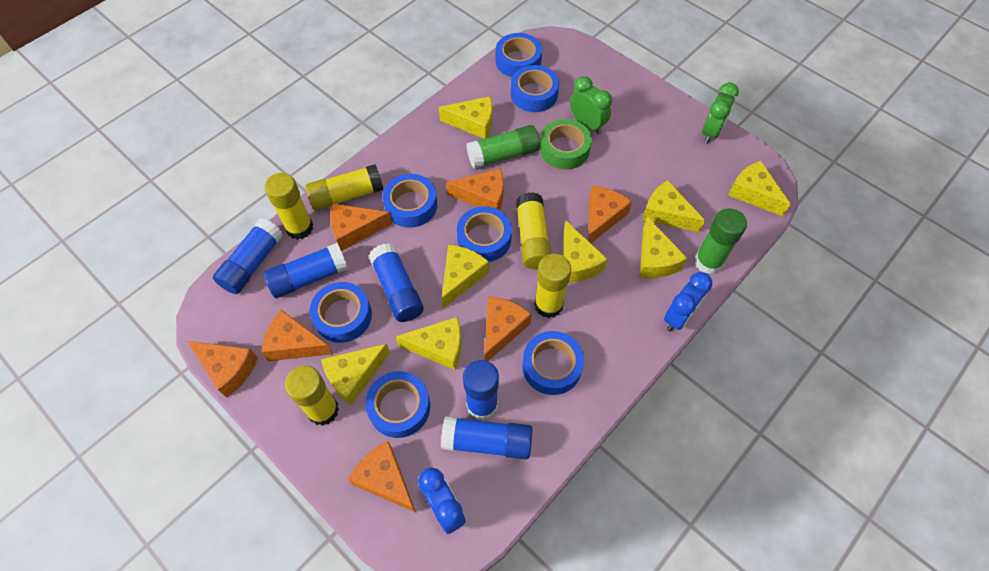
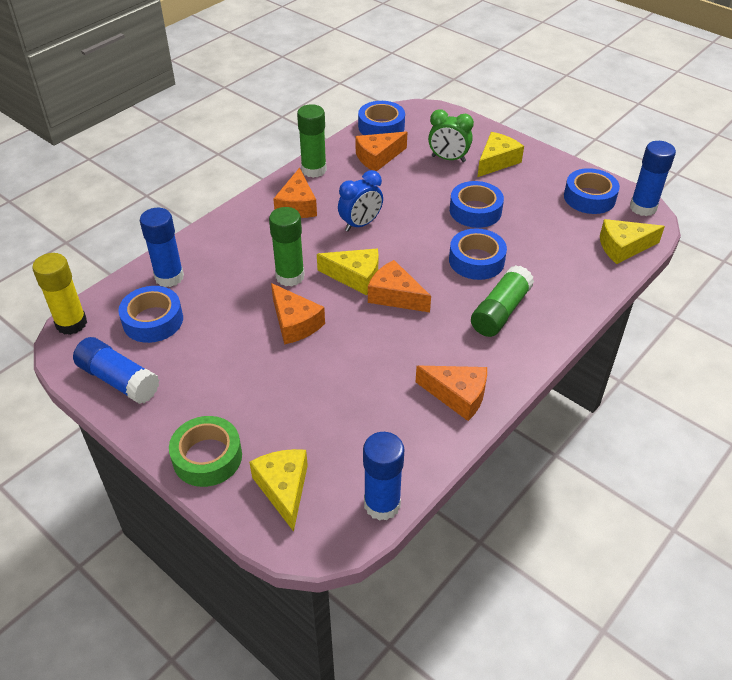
blue clock: 2 -> 1
blue glue stick: 5 -> 4
blue tape: 7 -> 5
green clock: 2 -> 1
green glue stick: 2 -> 3
orange cheese: 7 -> 5
yellow cheese: 8 -> 4
yellow glue stick: 5 -> 1

